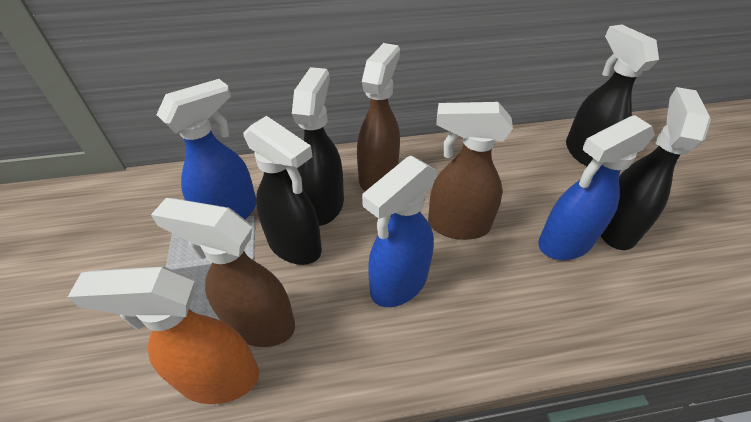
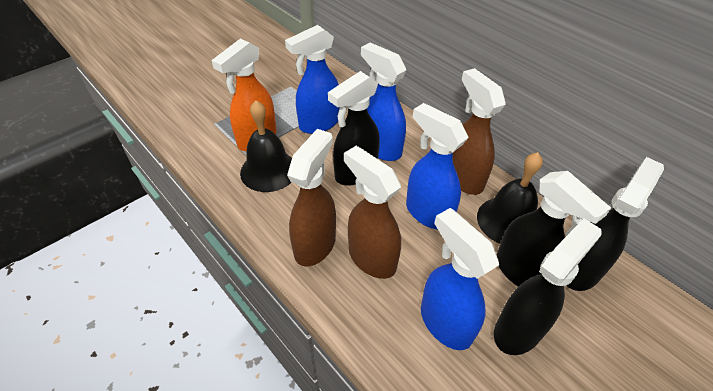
black bell: 0 -> 2
blue spray bottle: 3 -> 4

